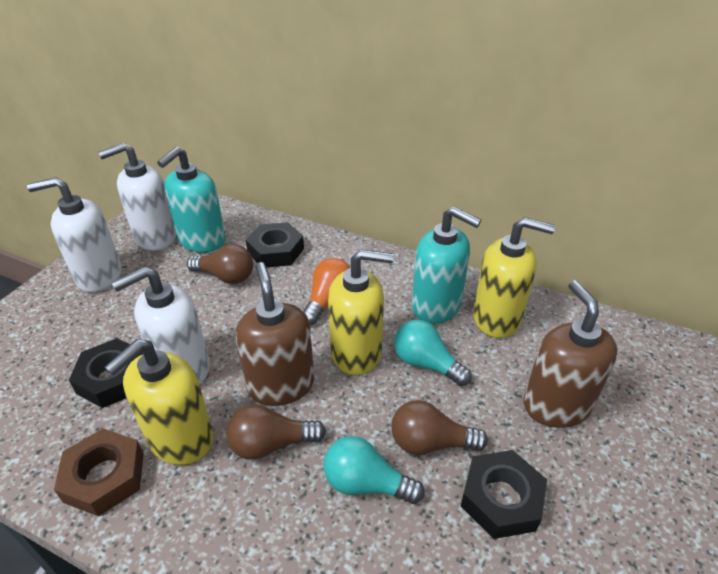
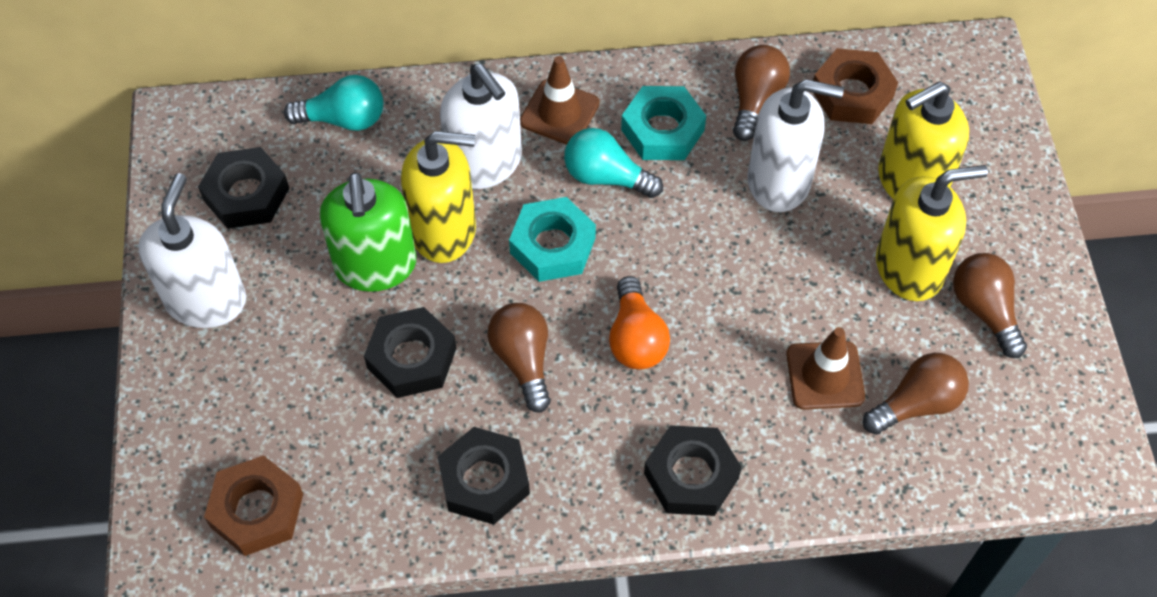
black nut: 3 -> 4
brown light bulb: 3 -> 4
brown nut: 1 -> 2
brown soap dispenser: 2 -> 0
brown traffic cone: 0 -> 2
green soap dispenser: 0 -> 1
turquoise nut: 0 -> 2
turquoise soap dispenser: 2 -> 0

